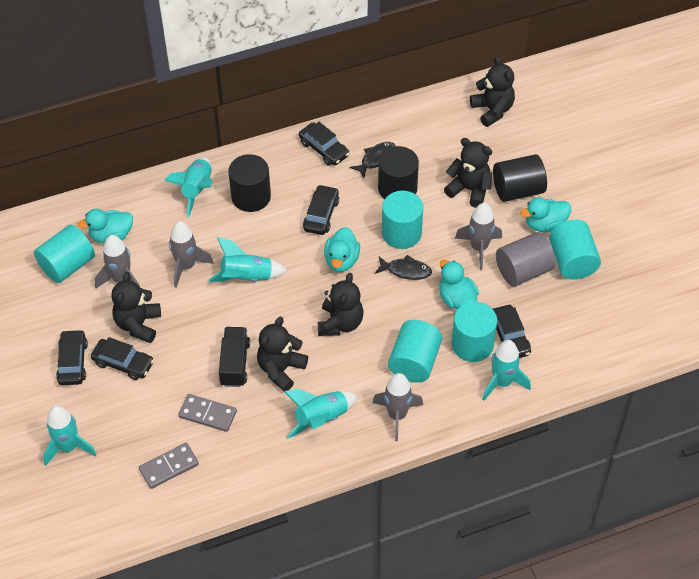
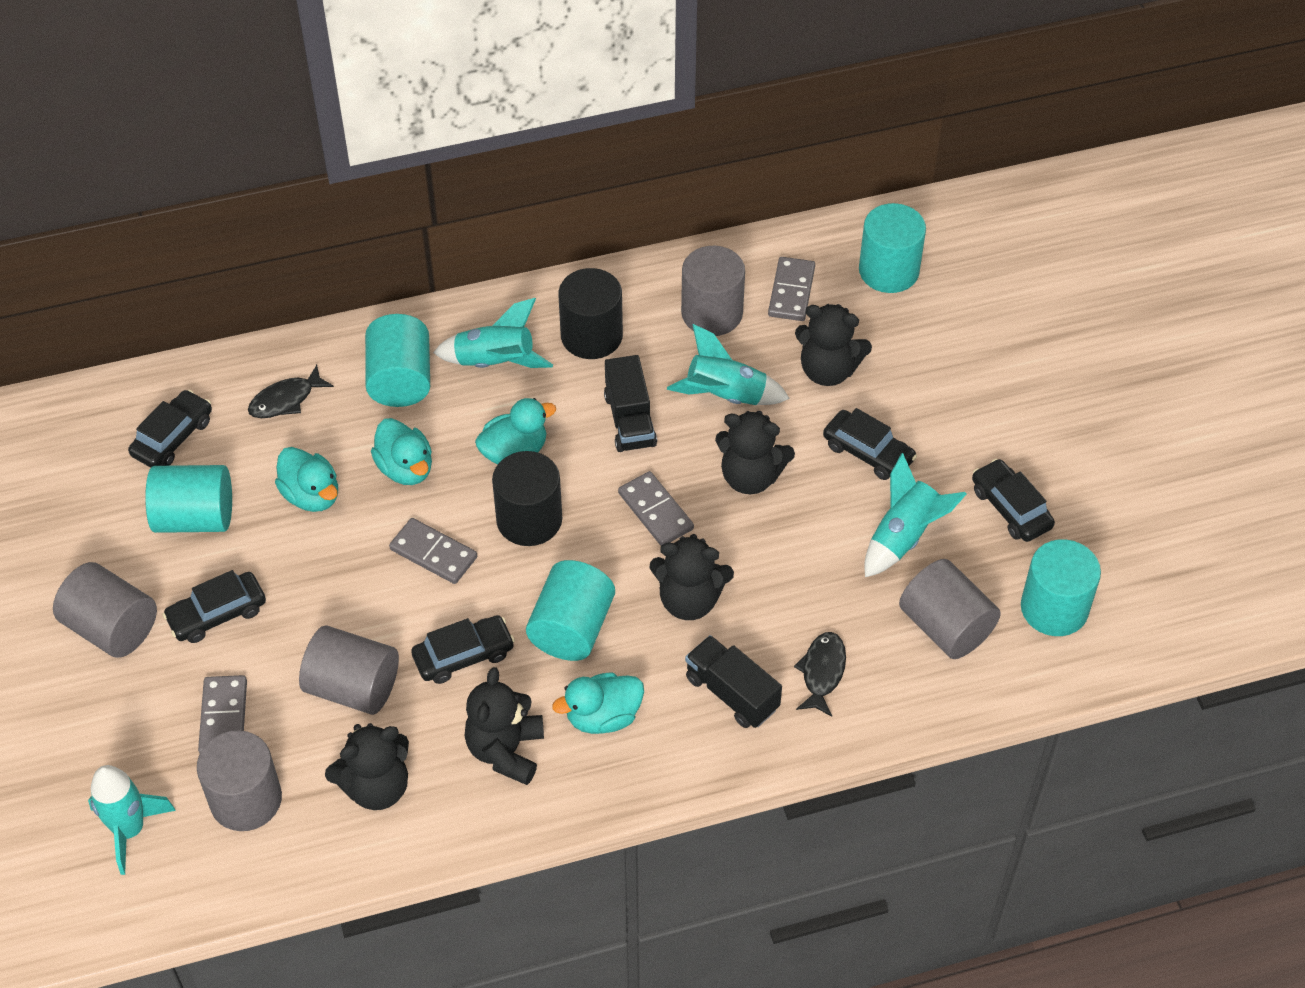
black cylinder: 3 -> 2
black truck: 1 -> 2
grey cylinder: 1 -> 5
grey domino: 2 -> 4
grey rocket: 4 -> 0
turquoise rocket: 5 -> 4

